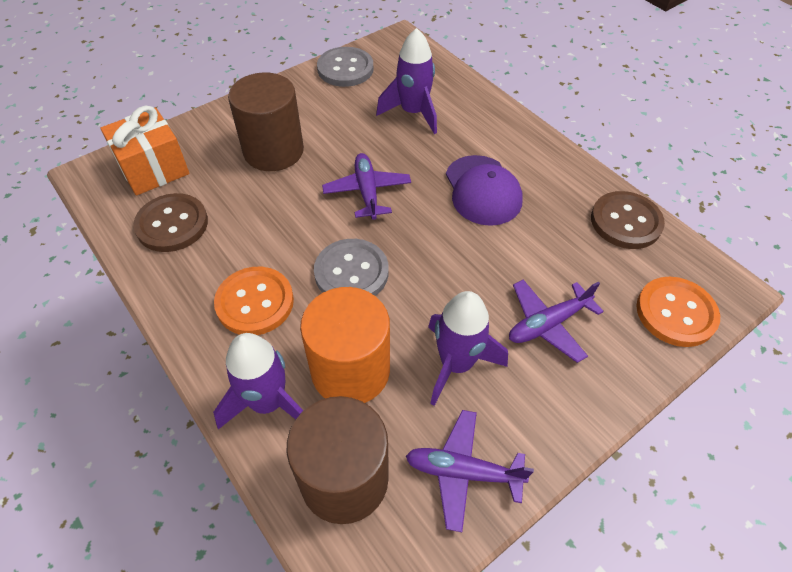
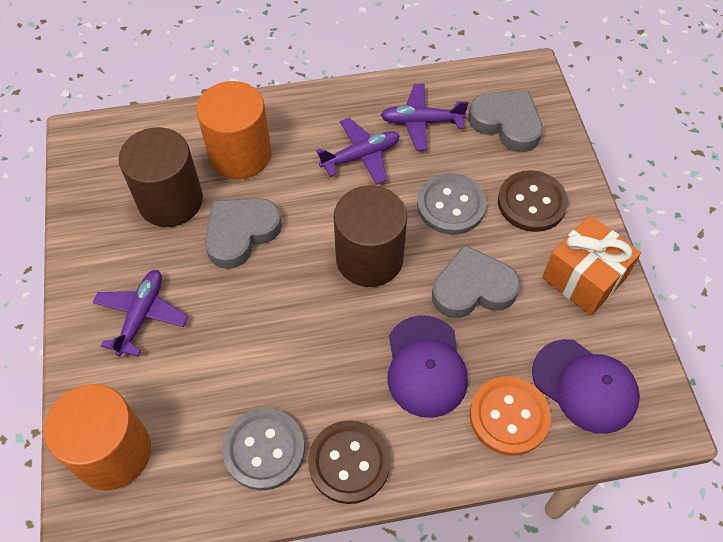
grey heart: 0 -> 3
orange button: 2 -> 1
orange cylinder: 1 -> 2
purple cap: 1 -> 2
purple rocket: 3 -> 0

